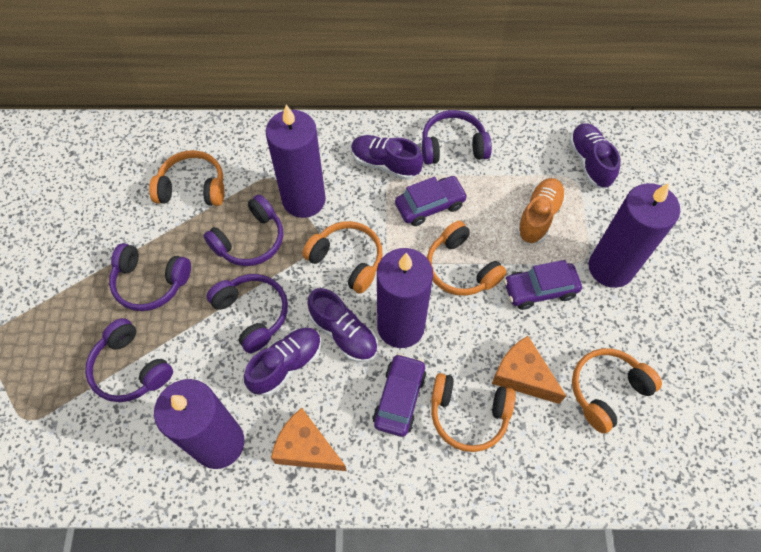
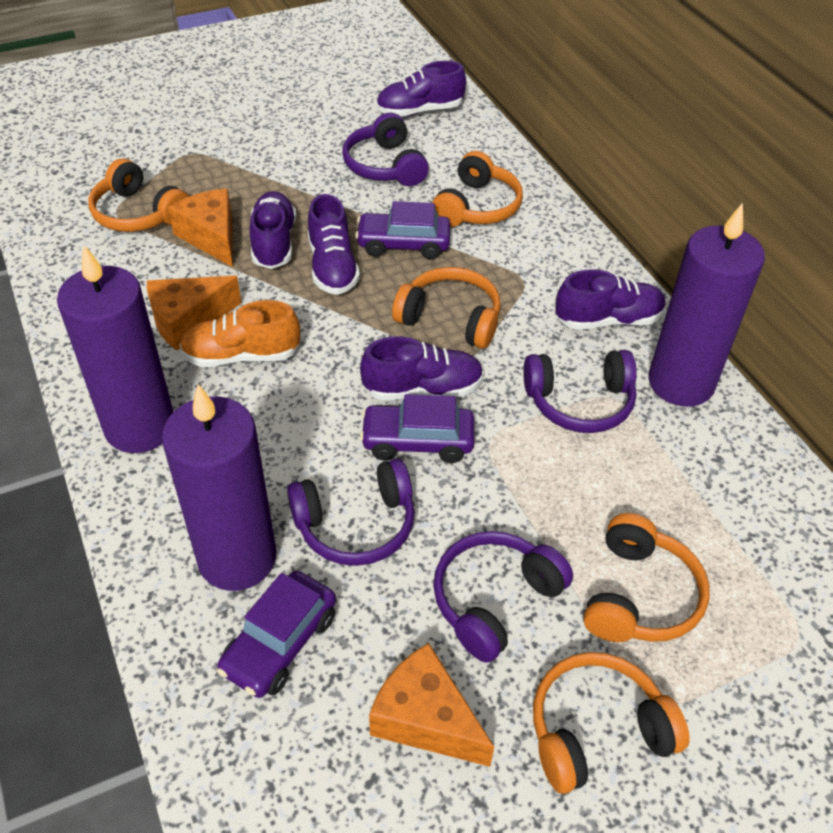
orange cheese: 2 -> 3
purple candle: 4 -> 3
purple headphones: 5 -> 4
purple shoe: 4 -> 5

